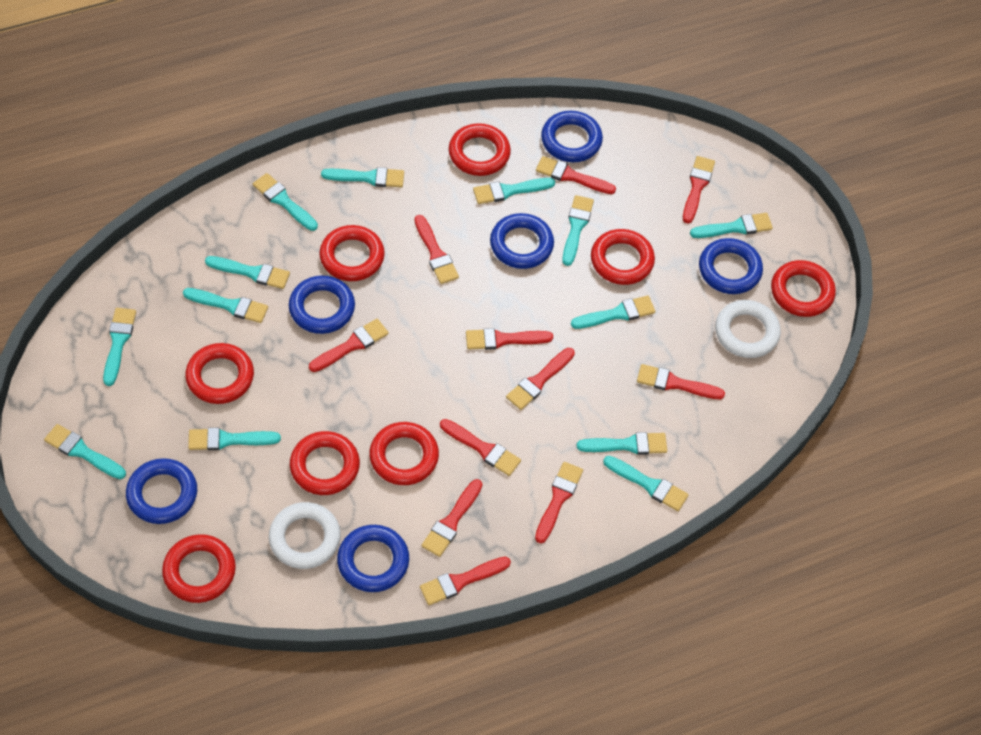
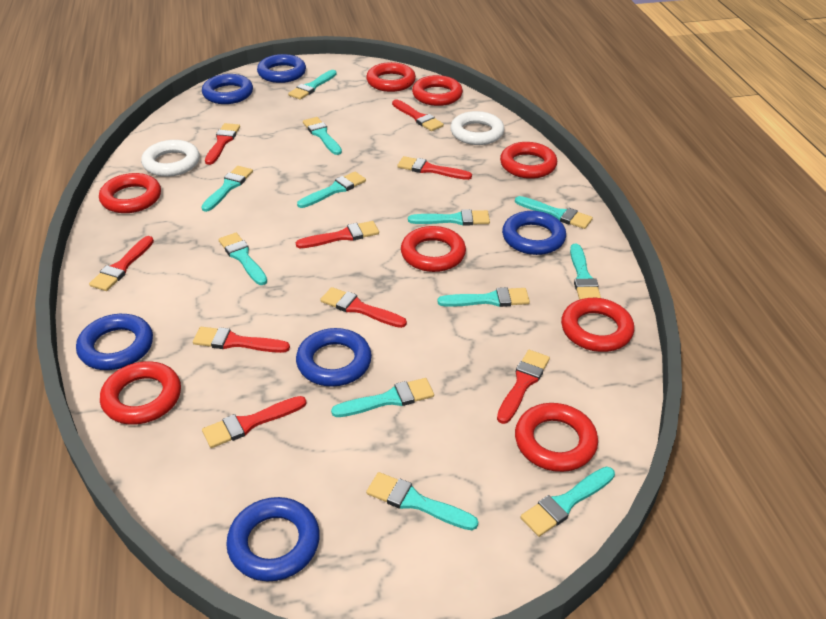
red brush: 11 -> 9
turquoise brush: 13 -> 12

